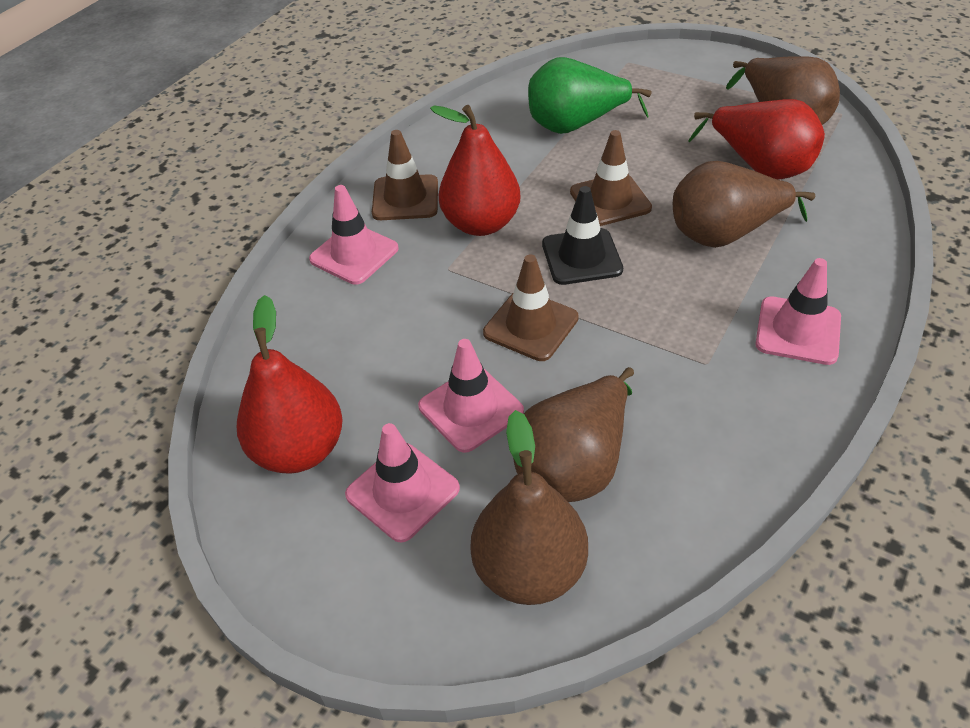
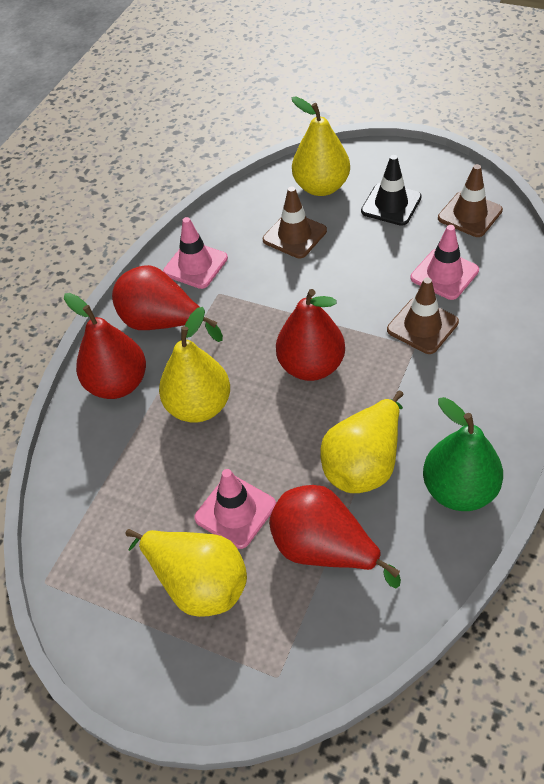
brown pear: 4 -> 0
pink traffic cone: 4 -> 3
red pear: 3 -> 4
yellow pear: 0 -> 4

